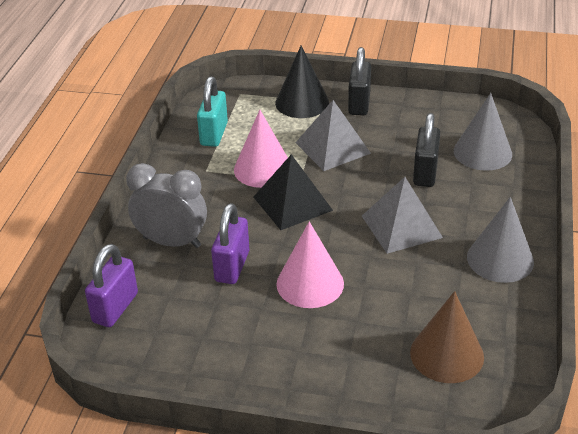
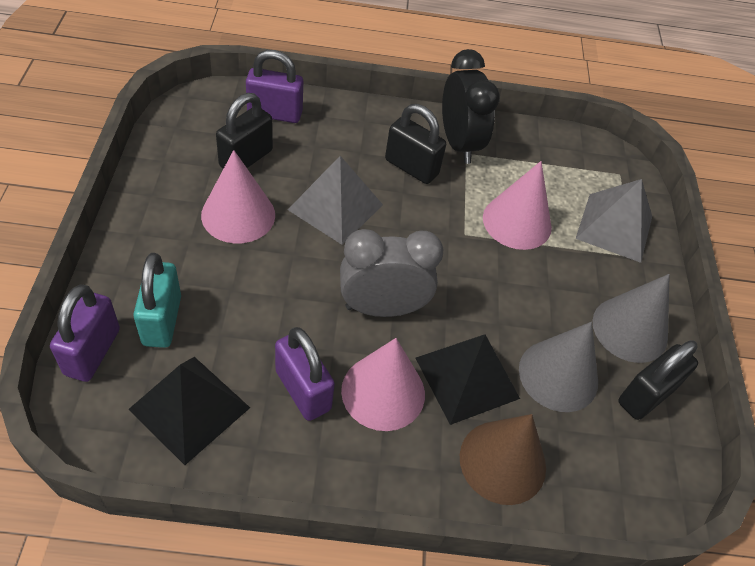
black clock: 0 -> 1
black cone: 1 -> 0
black padlock: 2 -> 3
black pyramid: 1 -> 2
pink cone: 2 -> 3
purple padlock: 2 -> 3

